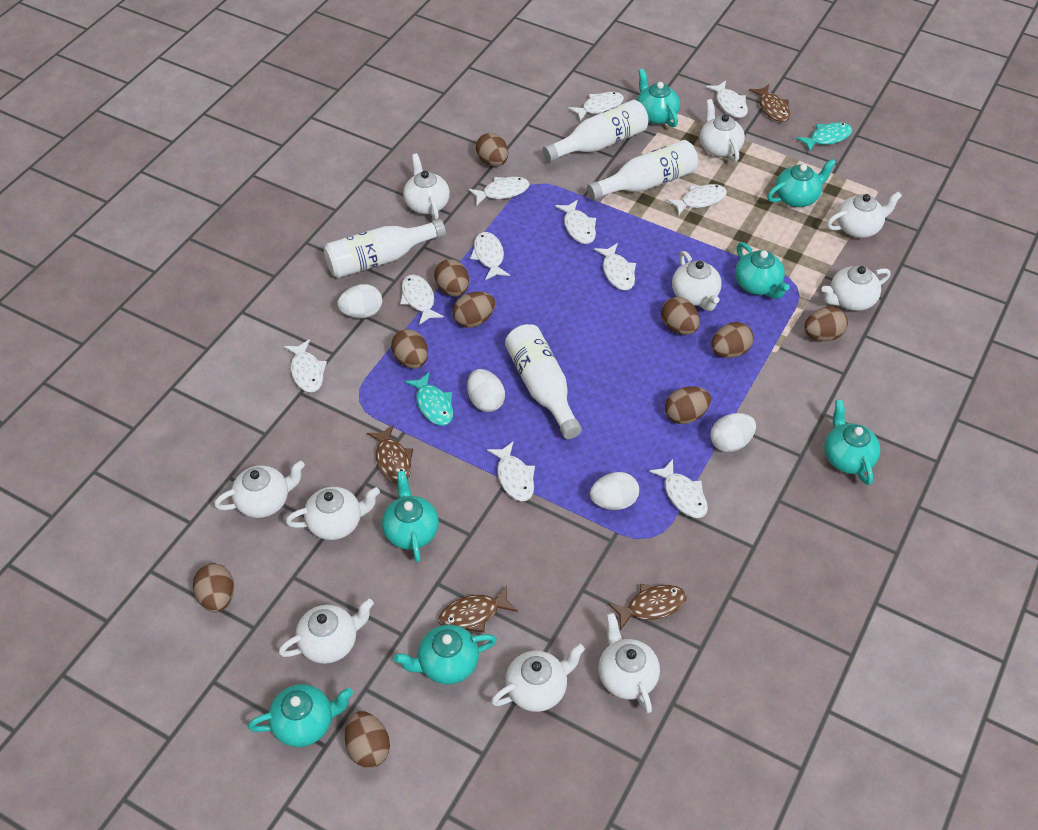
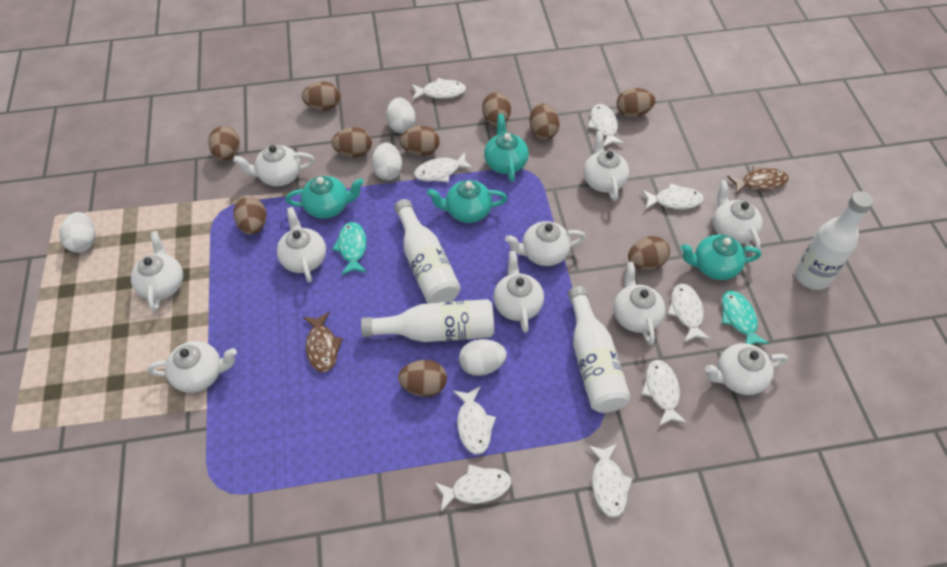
brown fish: 4 -> 2
turquoise teapot: 7 -> 4
white fish: 11 -> 9

